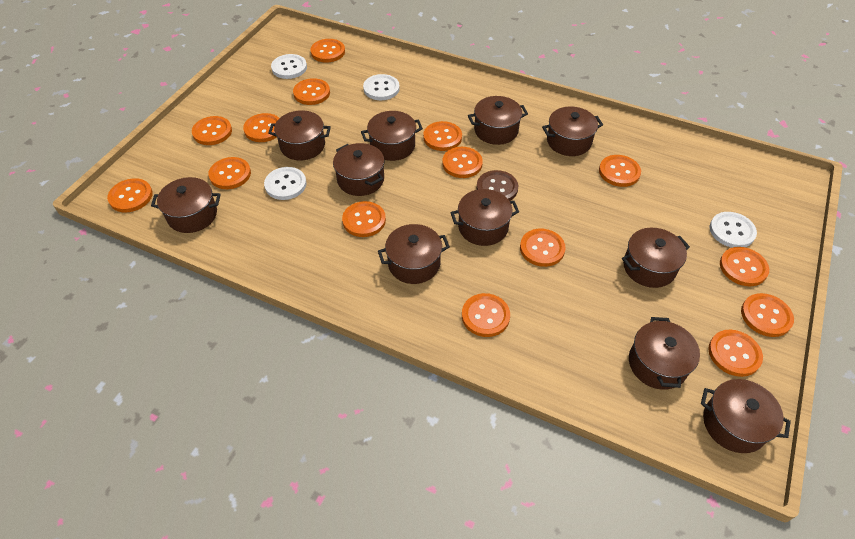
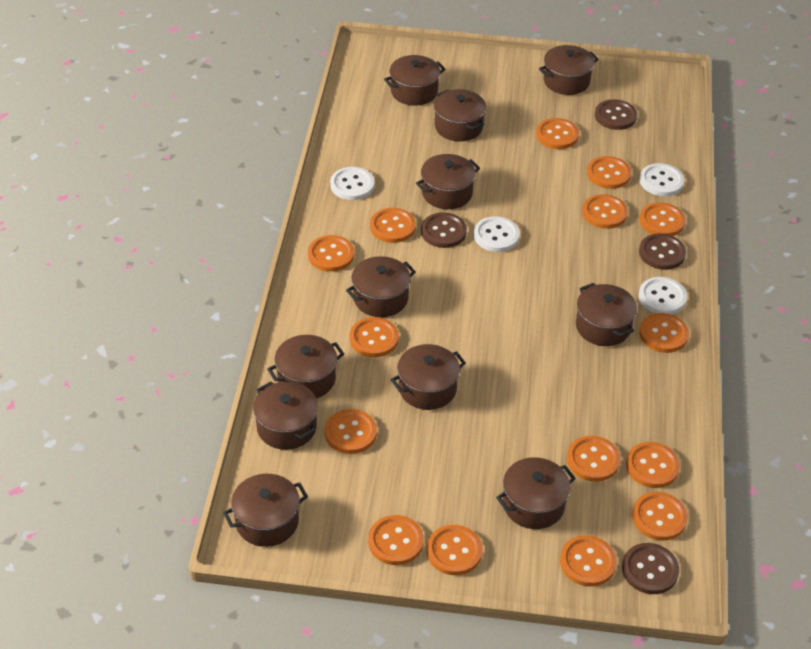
brown button: 1 -> 4

